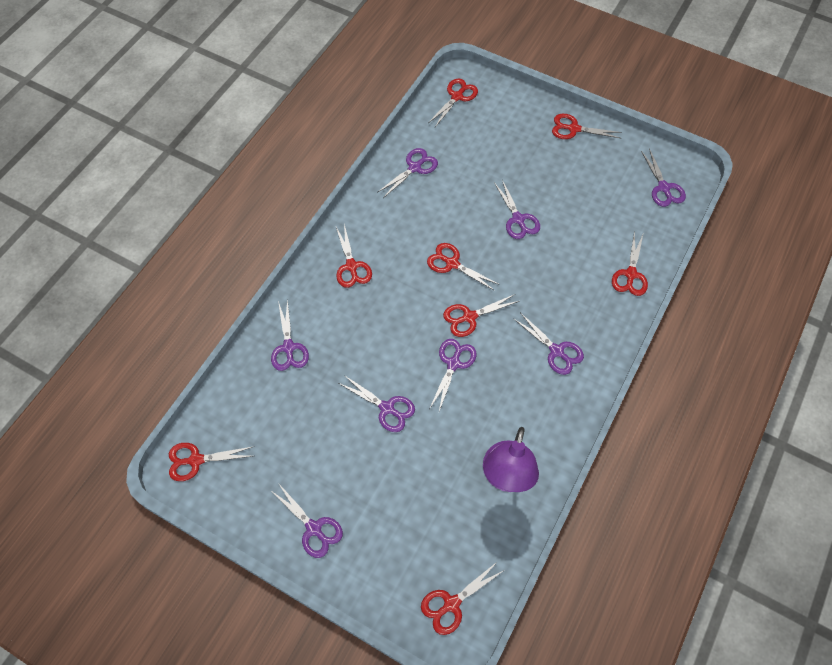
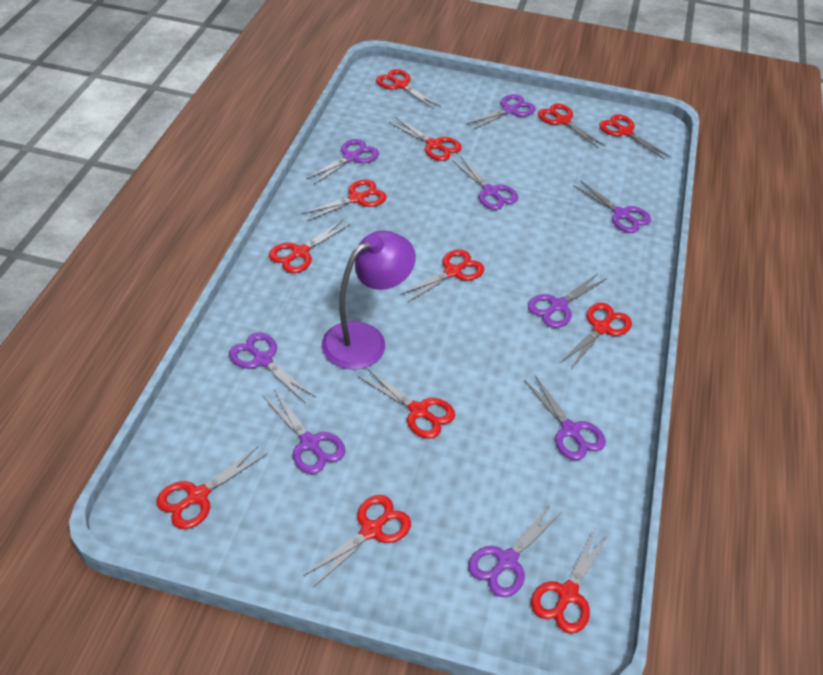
purple scissors: 8 -> 9
red scissors: 8 -> 12

